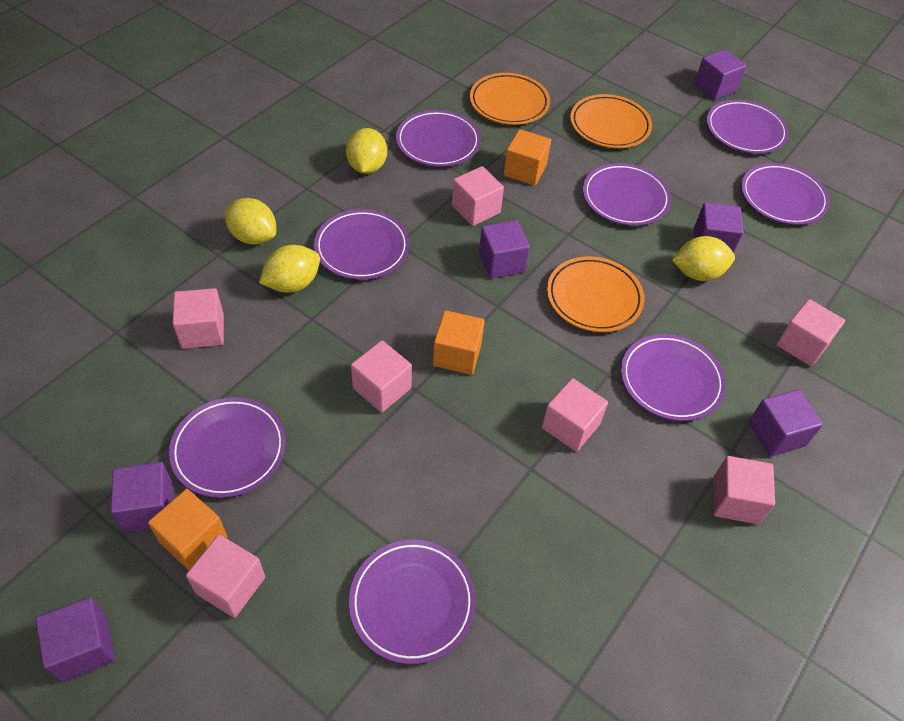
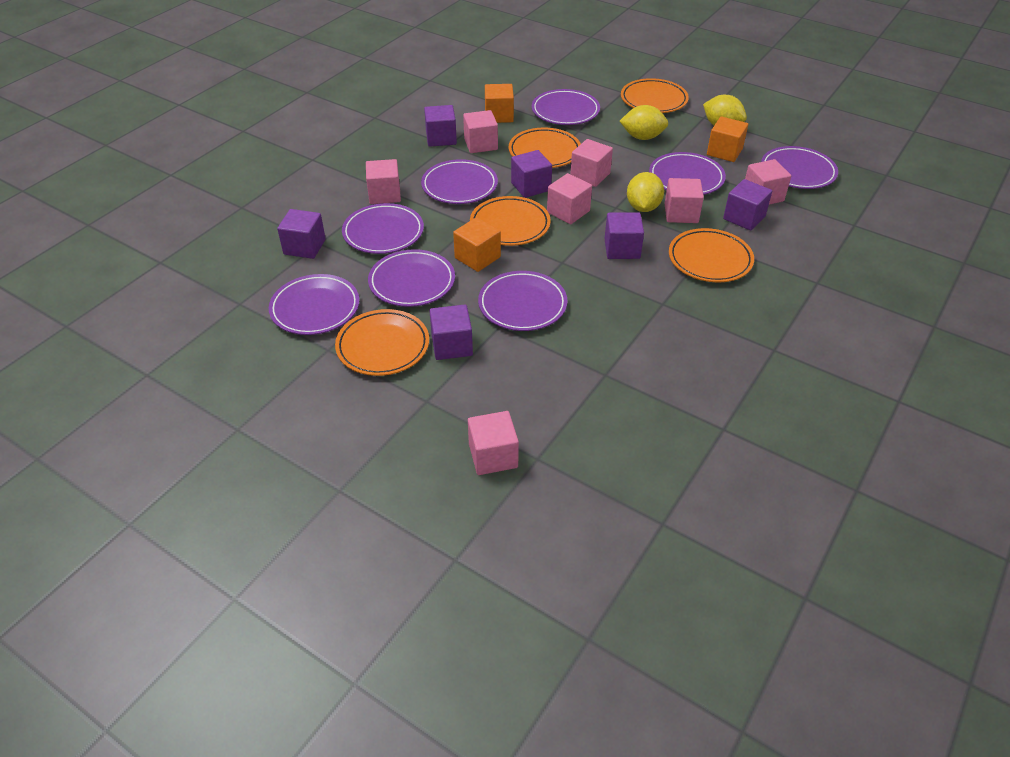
orange plate: 3 -> 5
yellow lemon: 4 -> 3

